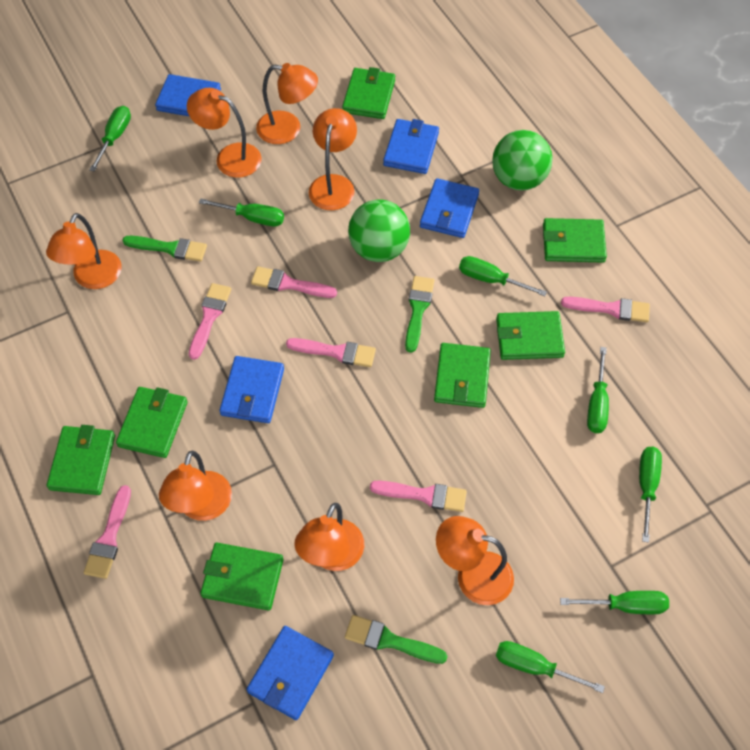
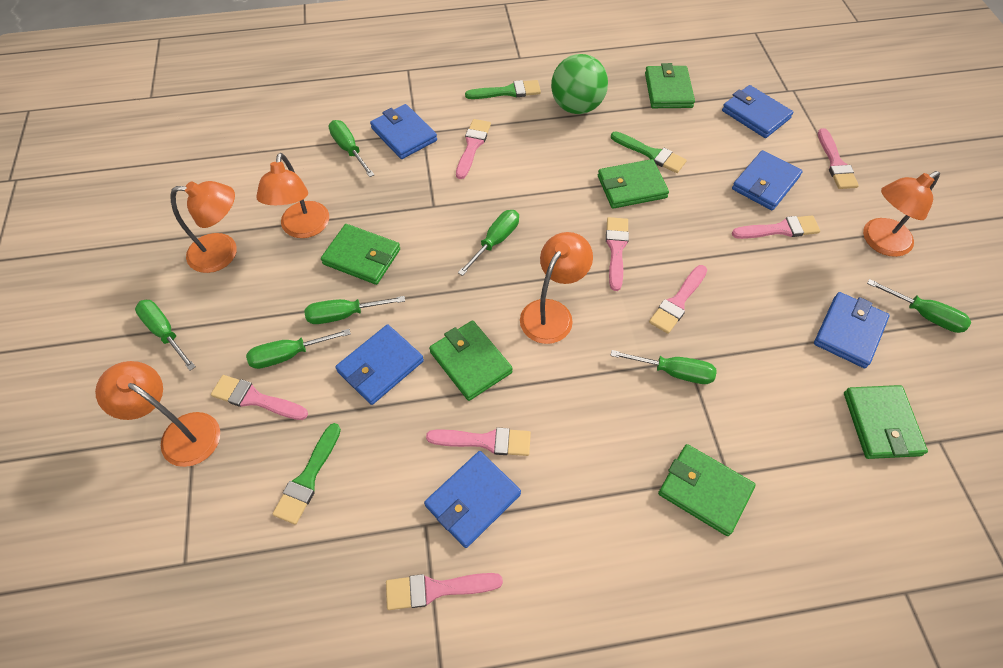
blue wallet: 5 -> 6
green ball: 2 -> 1
green wallet: 7 -> 6
orange lamp: 7 -> 5
pink brush: 6 -> 8

